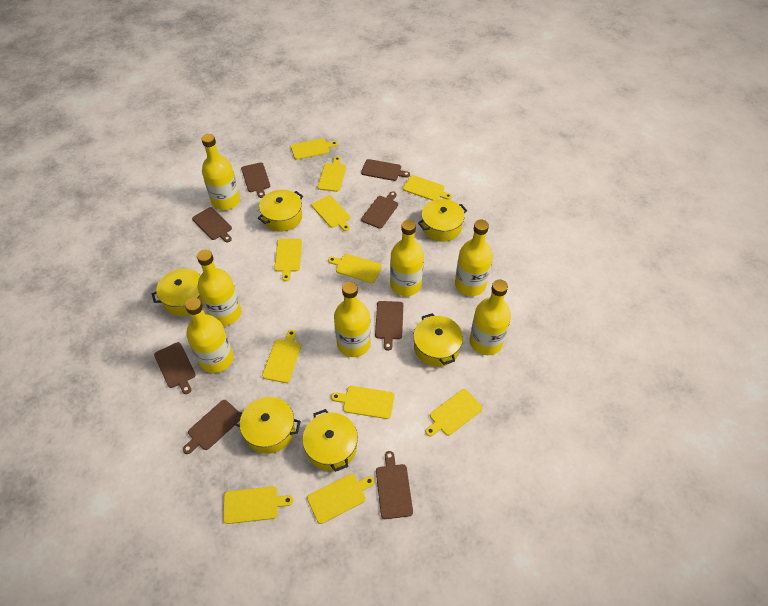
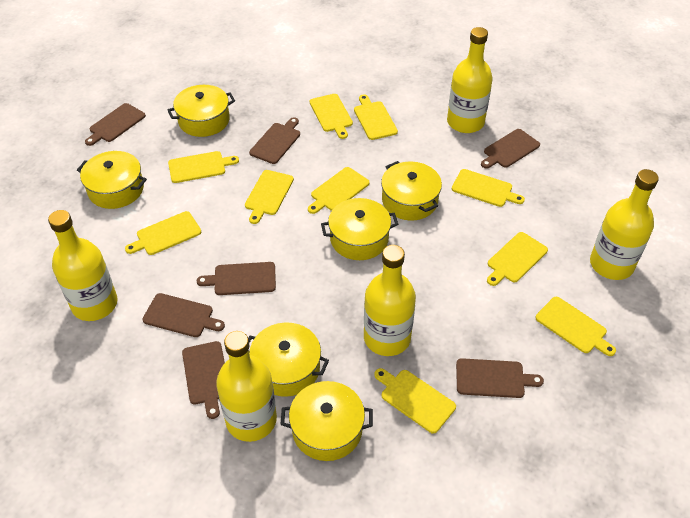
brown cutting board: 8 -> 7
yellow bottle: 7 -> 5
yellow cutting board: 11 -> 10

